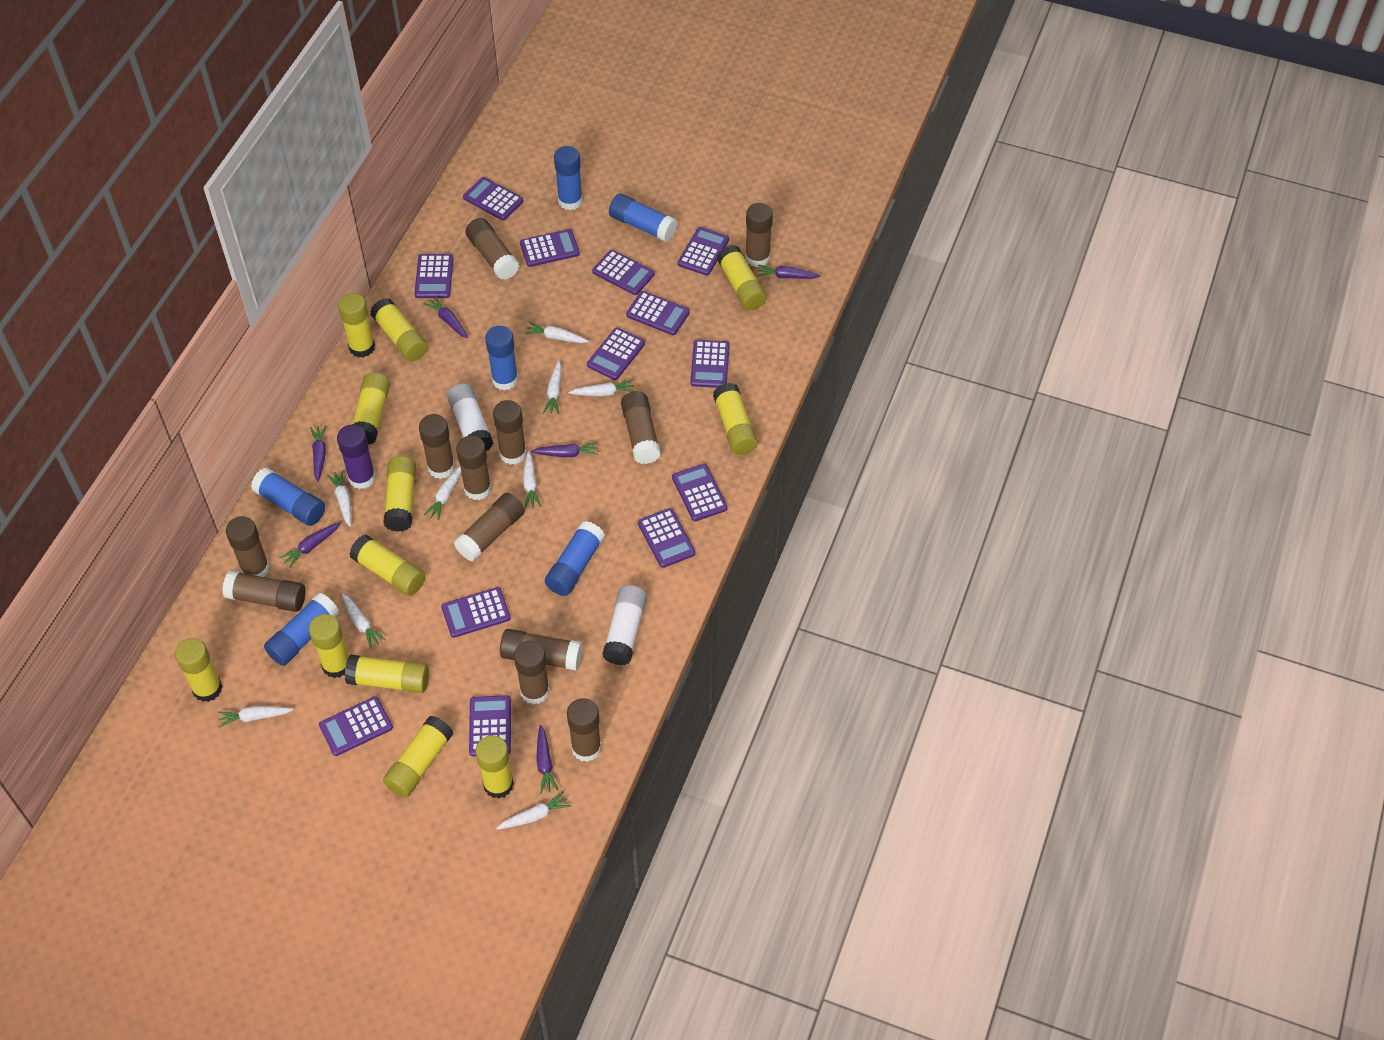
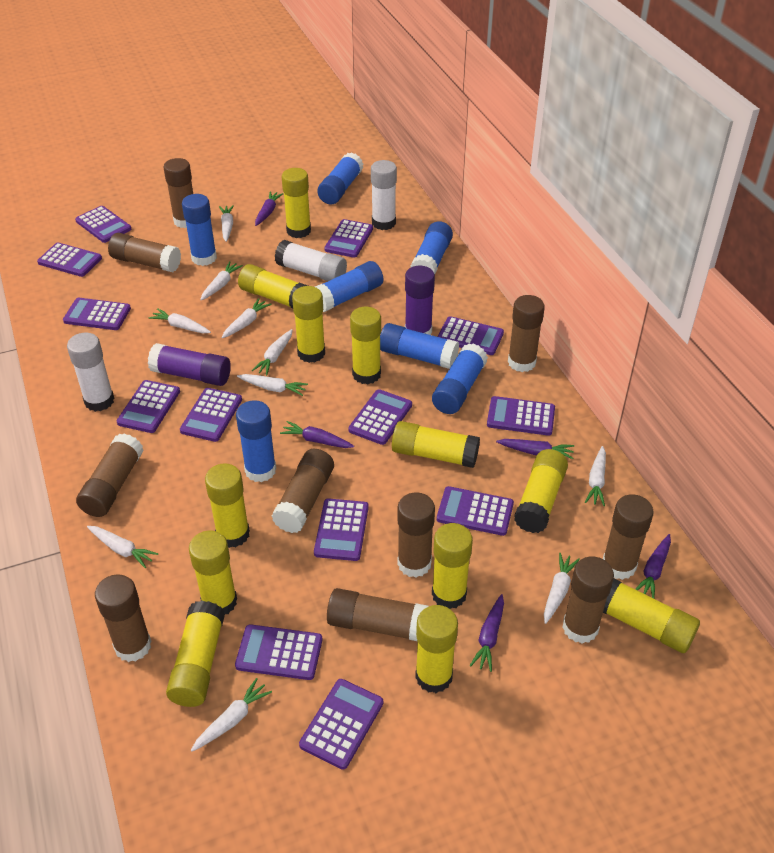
blue glue stick: 6 -> 7
brown glue stick: 12 -> 10
purple carrot: 6 -> 5
purple glue stick: 1 -> 2
white carrot: 9 -> 10
white glue stick: 2 -> 3

